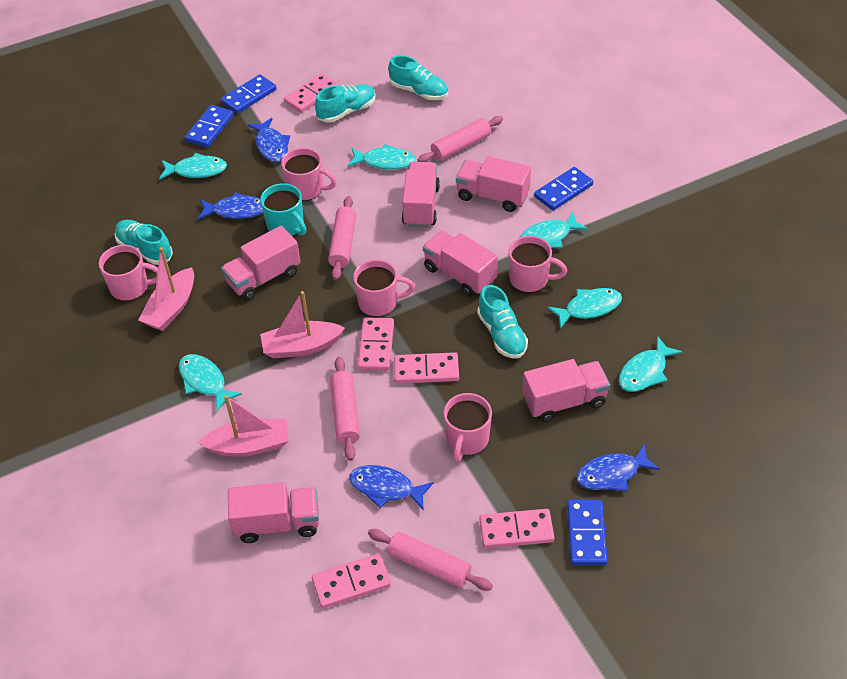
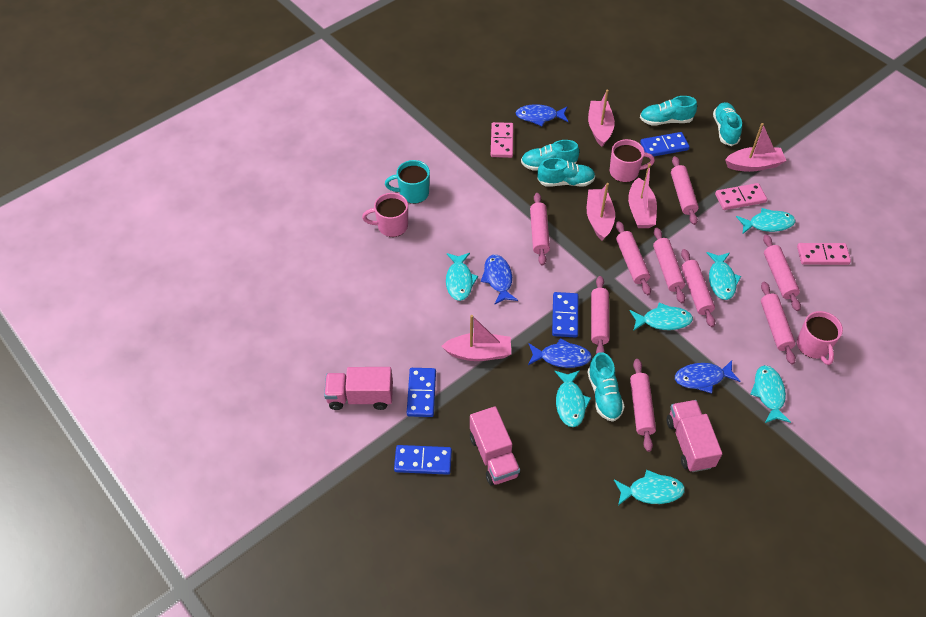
pink boat: 3 -> 5
pink domino: 5 -> 3
pink mug: 5 -> 3
pink rolling pin: 4 -> 9
pink truck: 6 -> 3
turquoise fish: 6 -> 7
turquoise shoe: 4 -> 5

